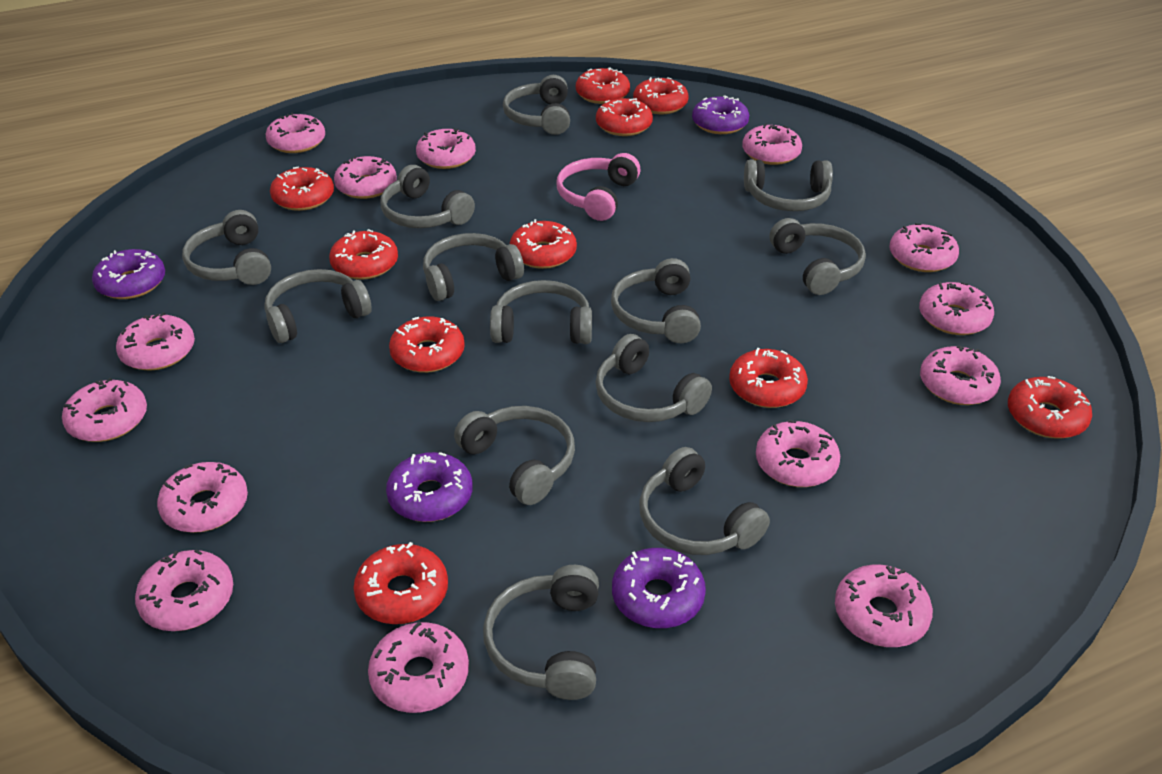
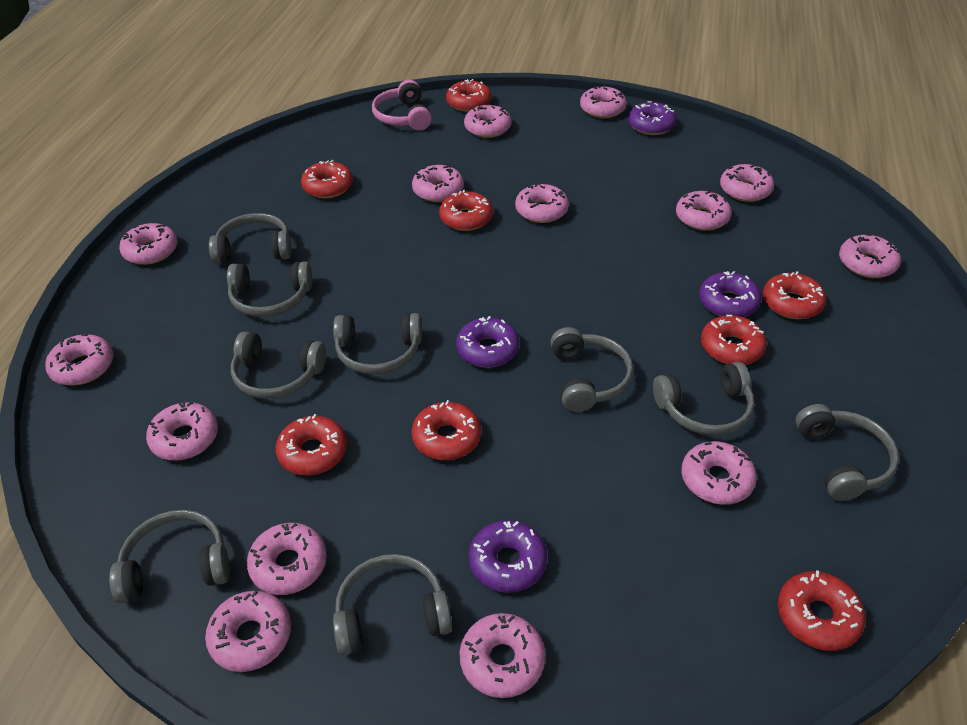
grey headphones: 13 -> 9
red donut: 10 -> 8

